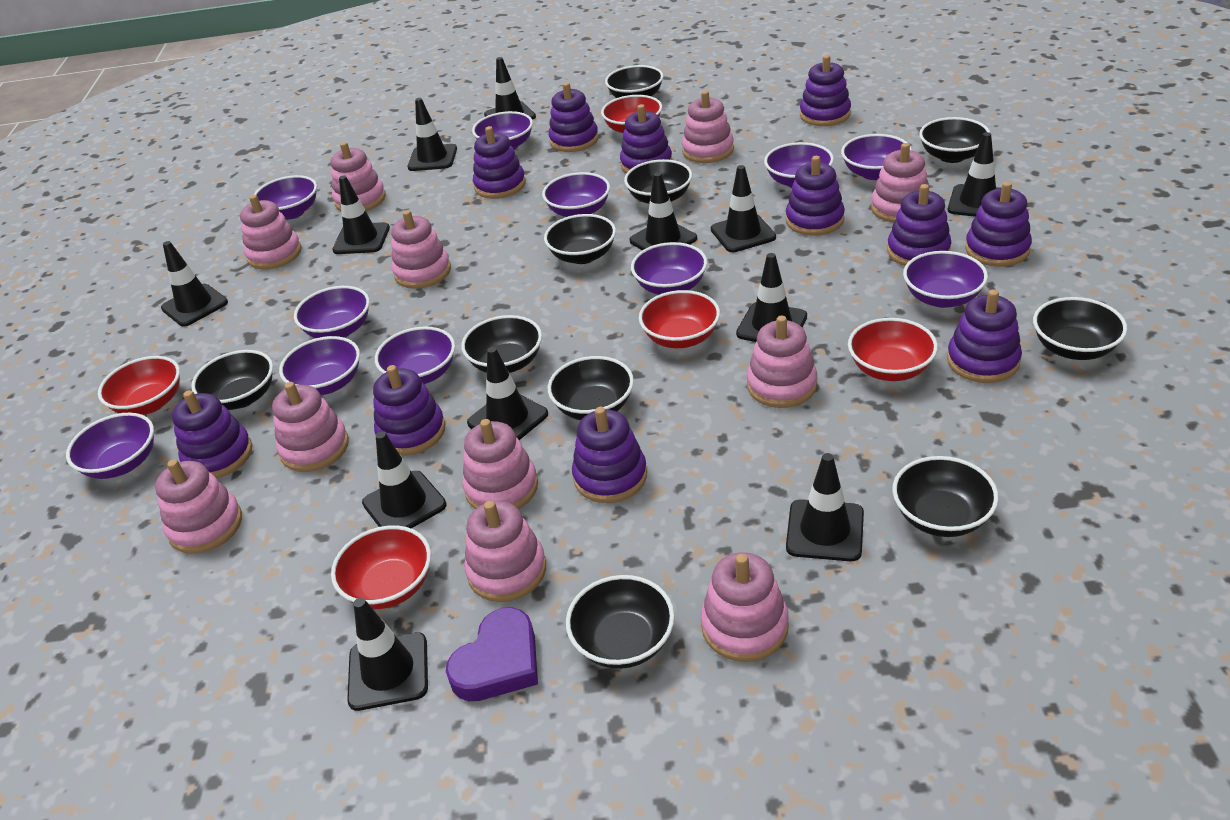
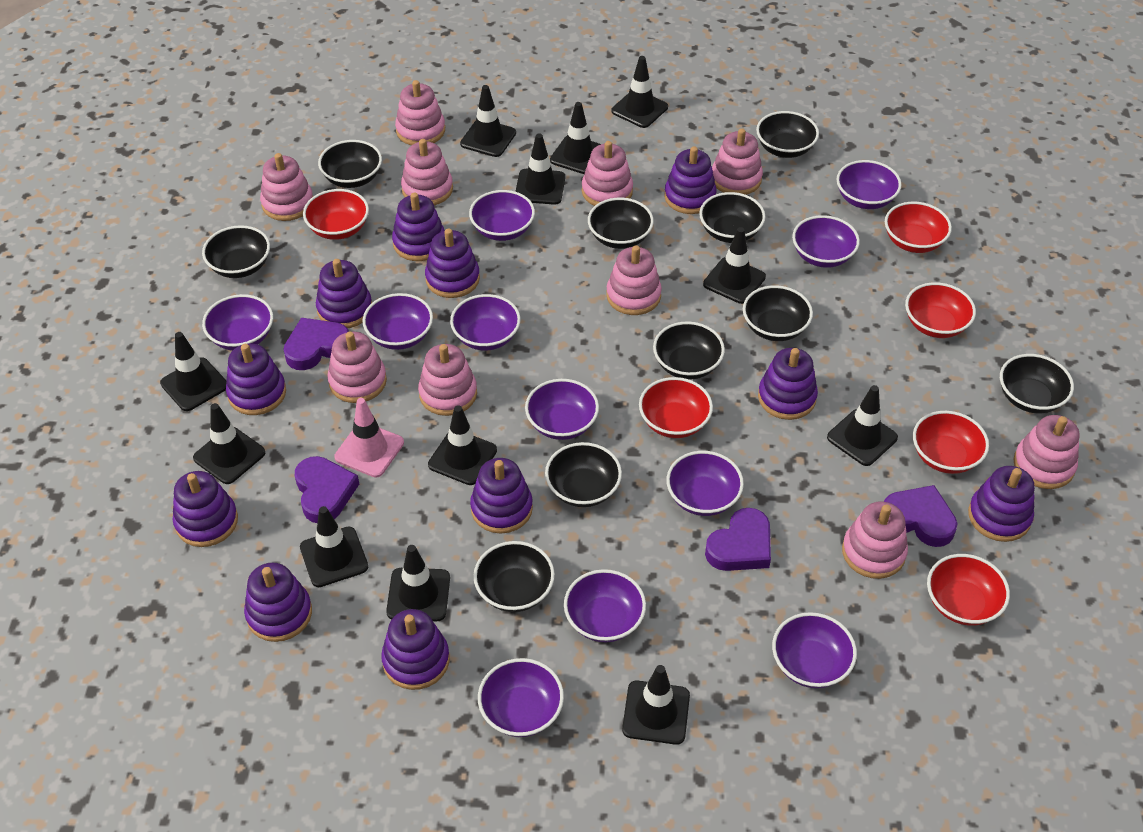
pink stacking toy: 11 -> 10
pink traffic cone: 0 -> 1
purple heart: 1 -> 4
red bowl: 5 -> 6

